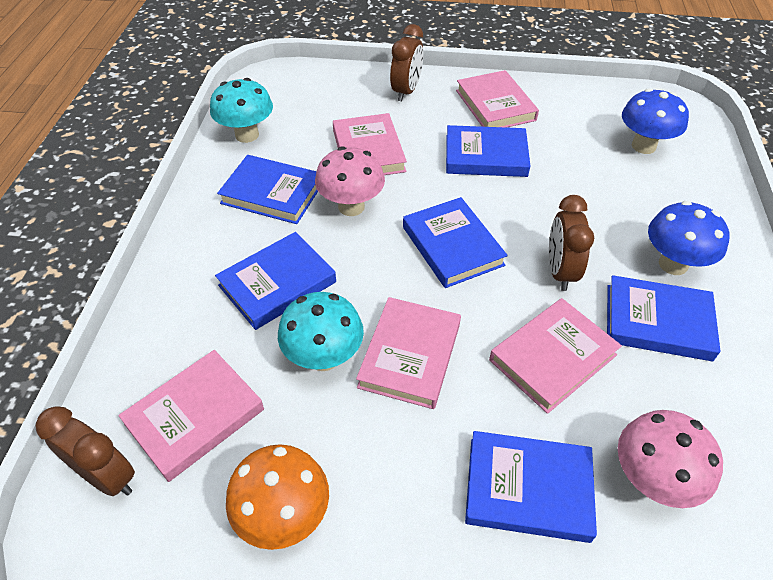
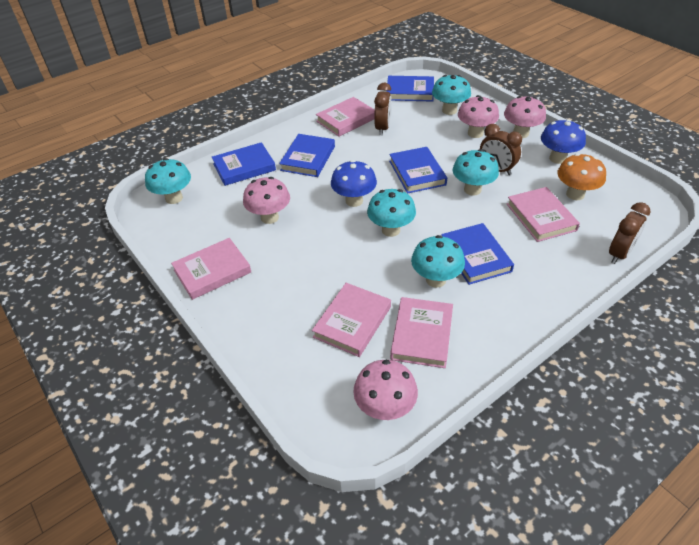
blue book: 6 -> 5
pink mushroom: 2 -> 4
turquoise mushroom: 2 -> 5

